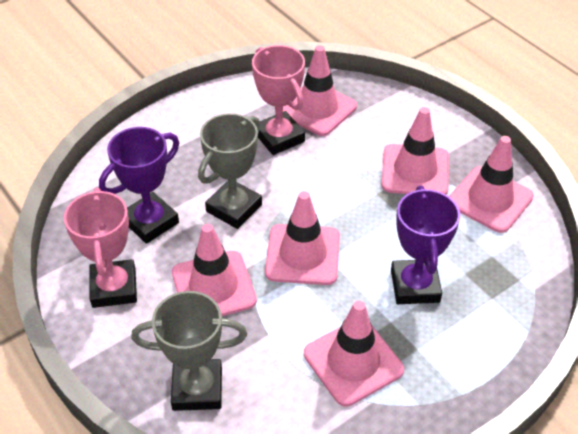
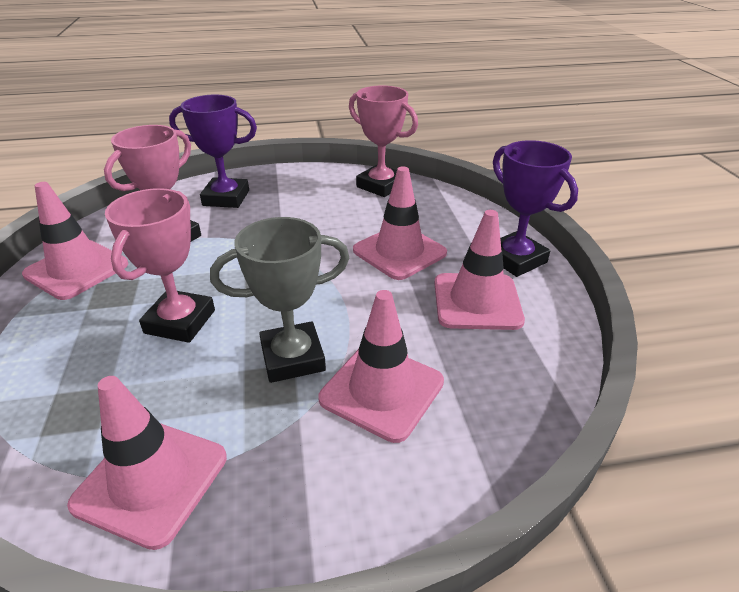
grey trophy: 2 -> 1
pink traffic cone: 6 -> 5
pink trophy: 2 -> 3

